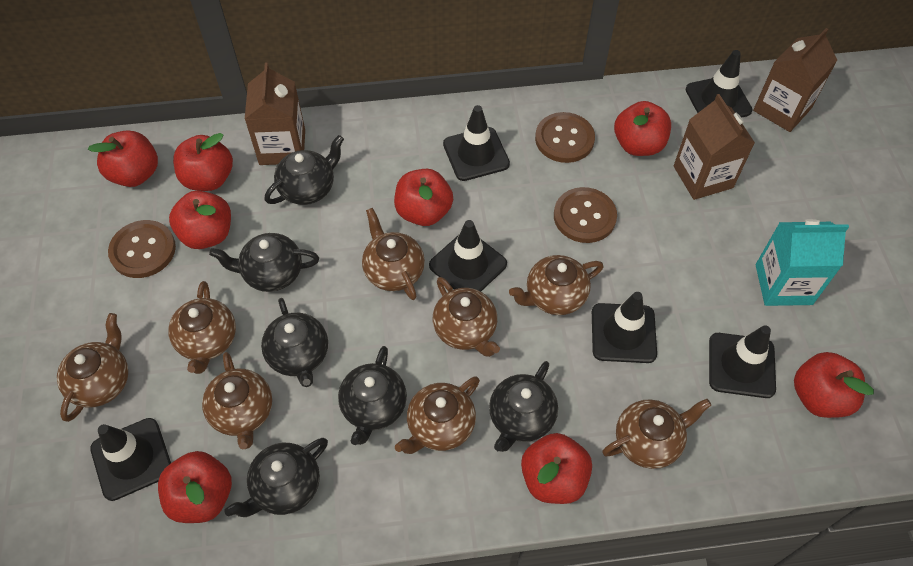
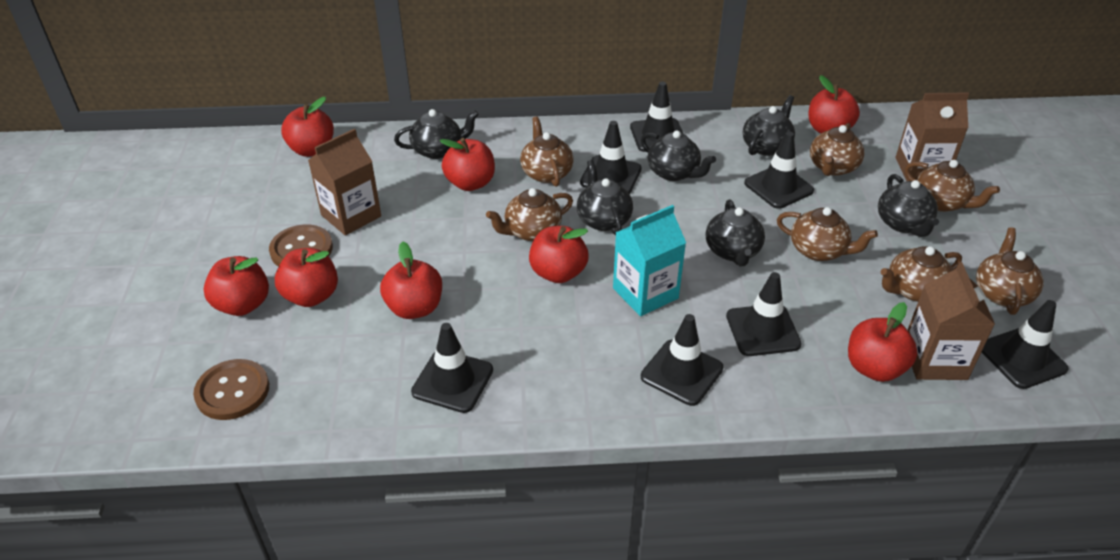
black traffic cone: 6 -> 7
brown button: 3 -> 2
brown teapot: 8 -> 7

